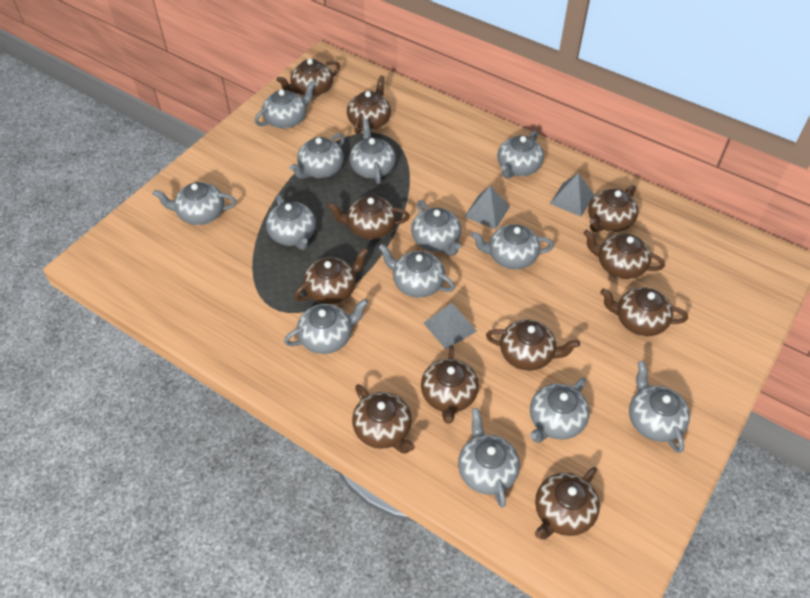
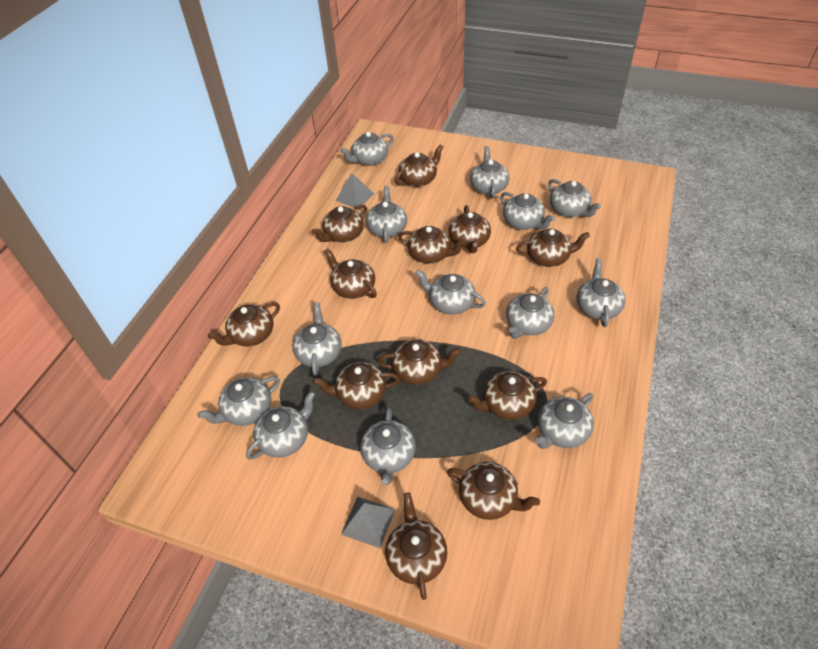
brown teapot: 11 -> 12
grey pyramid: 3 -> 2

